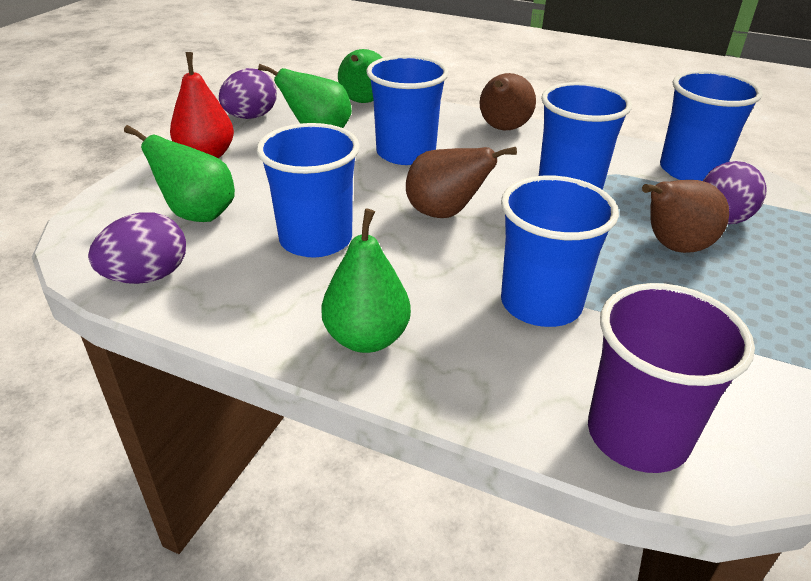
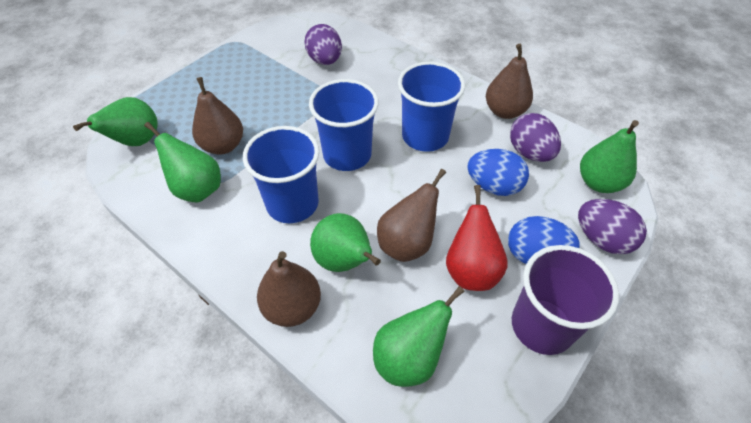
blue cup: 5 -> 3
blue egg: 0 -> 2
brown pear: 3 -> 4
green pear: 4 -> 5

